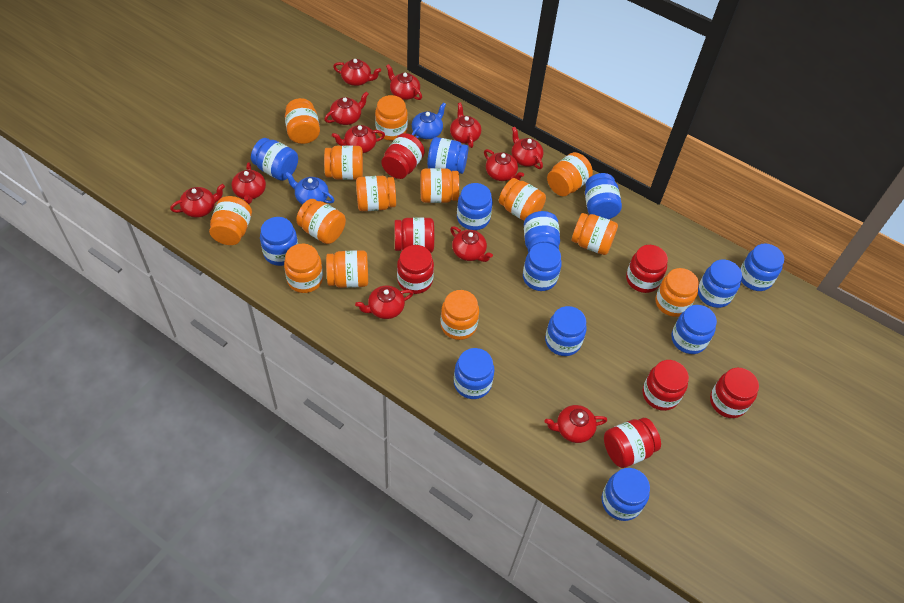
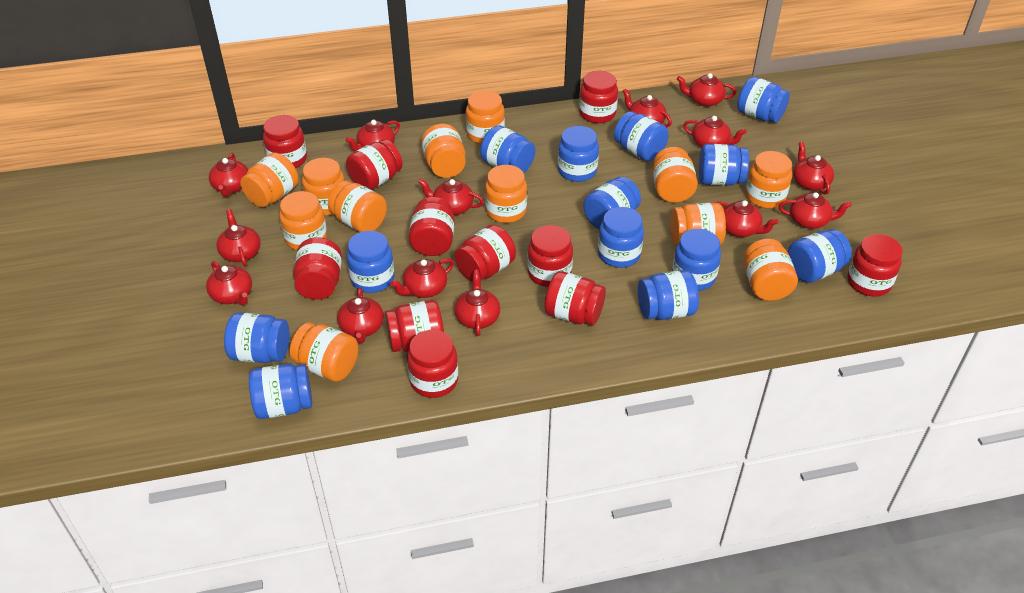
blue teapot: 2 -> 0
orange jar: 14 -> 12
red jar: 7 -> 11
red teapot: 12 -> 14

